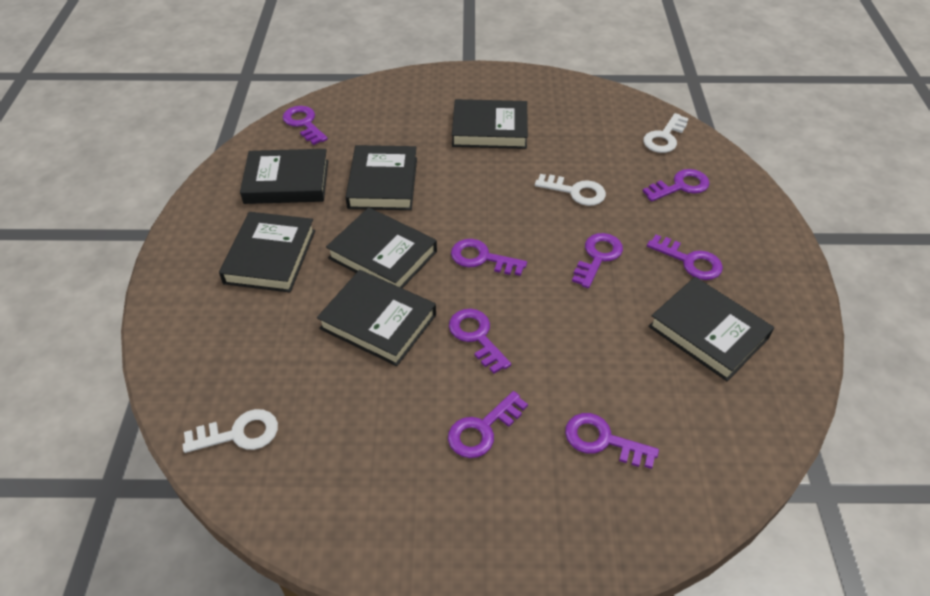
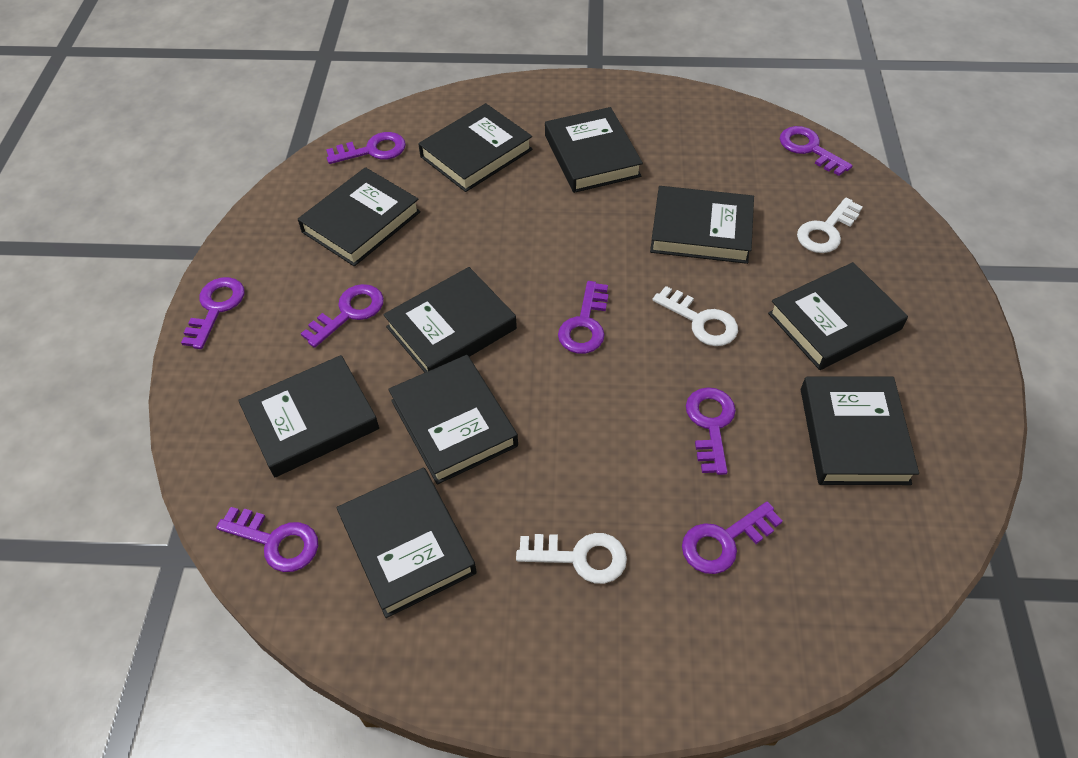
black book: 7 -> 10

